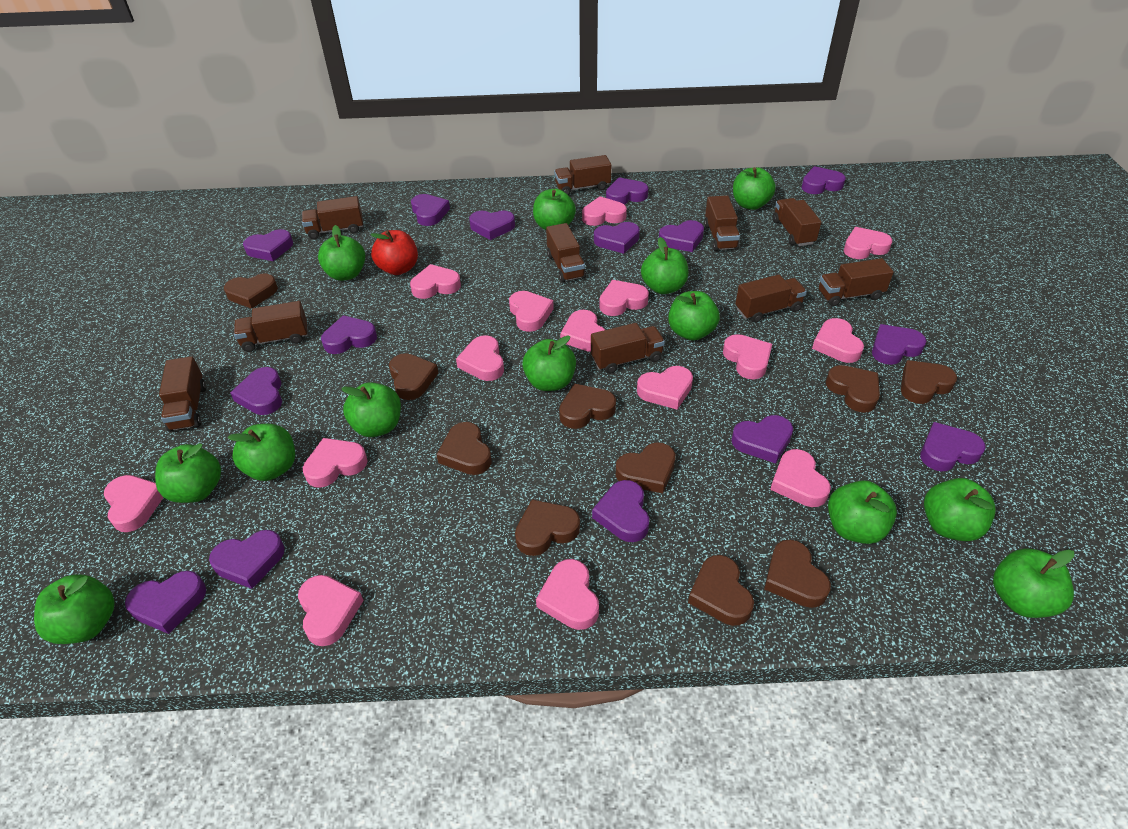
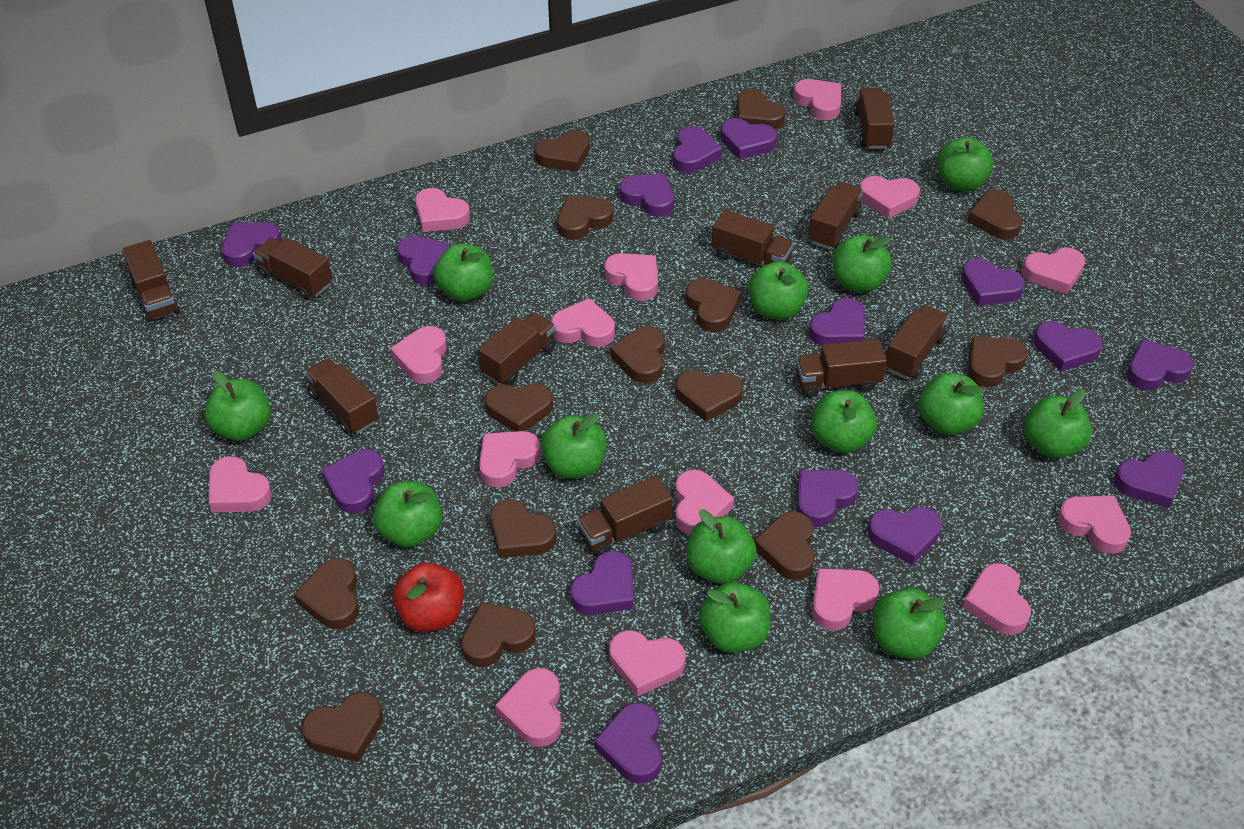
brown heart: 10 -> 14

